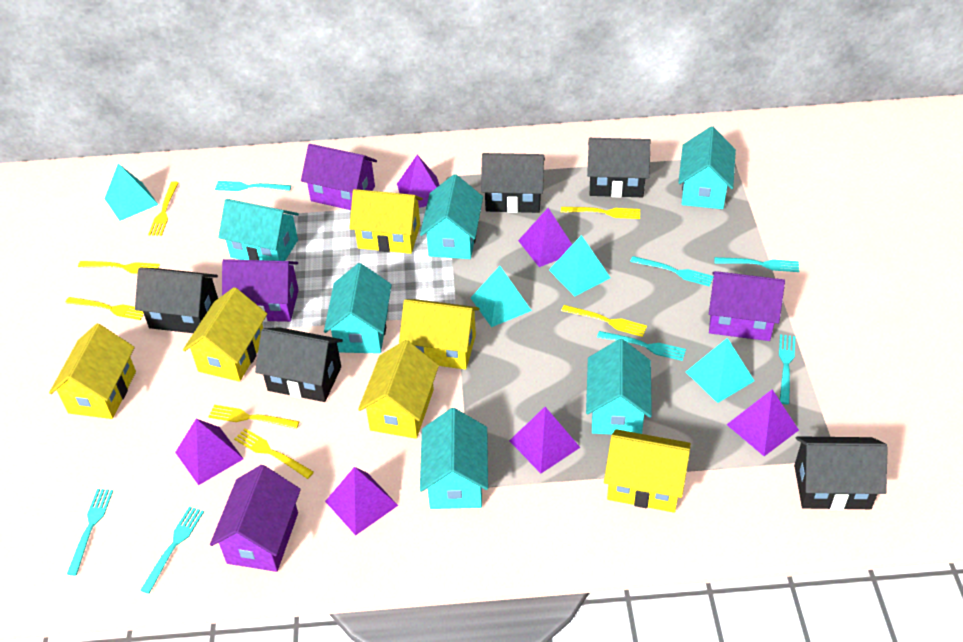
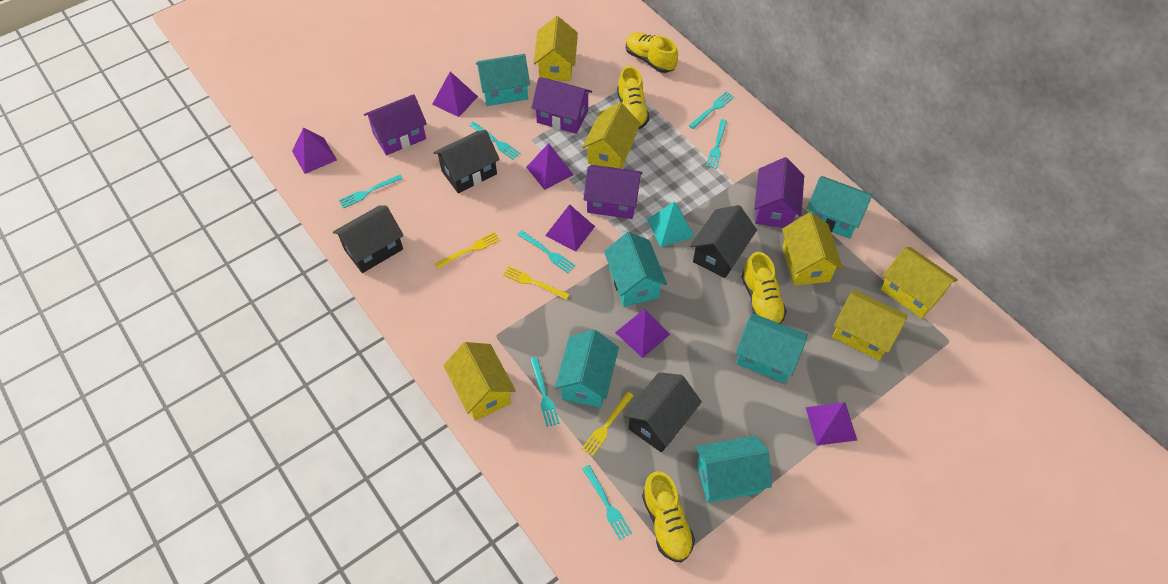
black house: 5 -> 4
turquoise pyramid: 4 -> 1
yellow fork: 7 -> 3
yellow shoe: 0 -> 4

